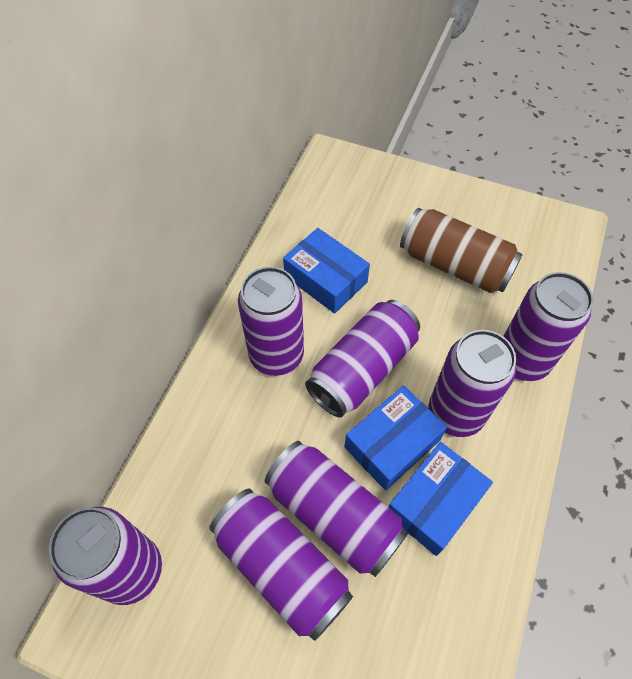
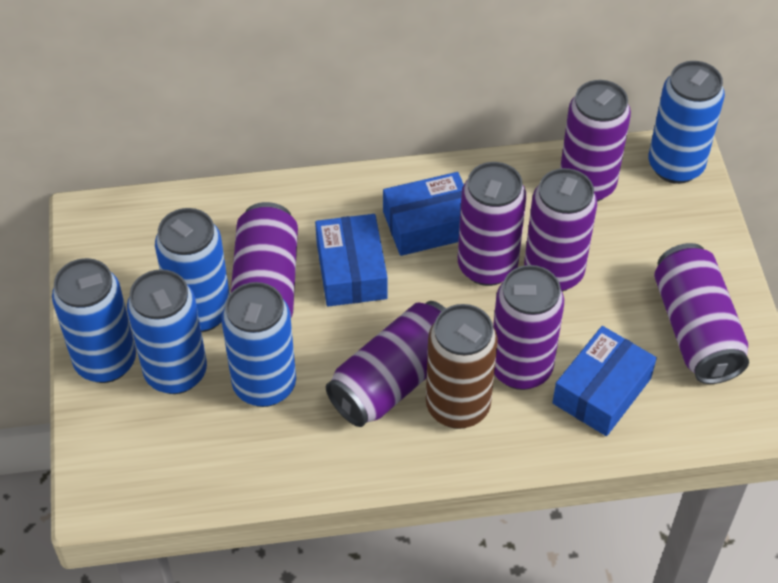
blue can: 0 -> 5

